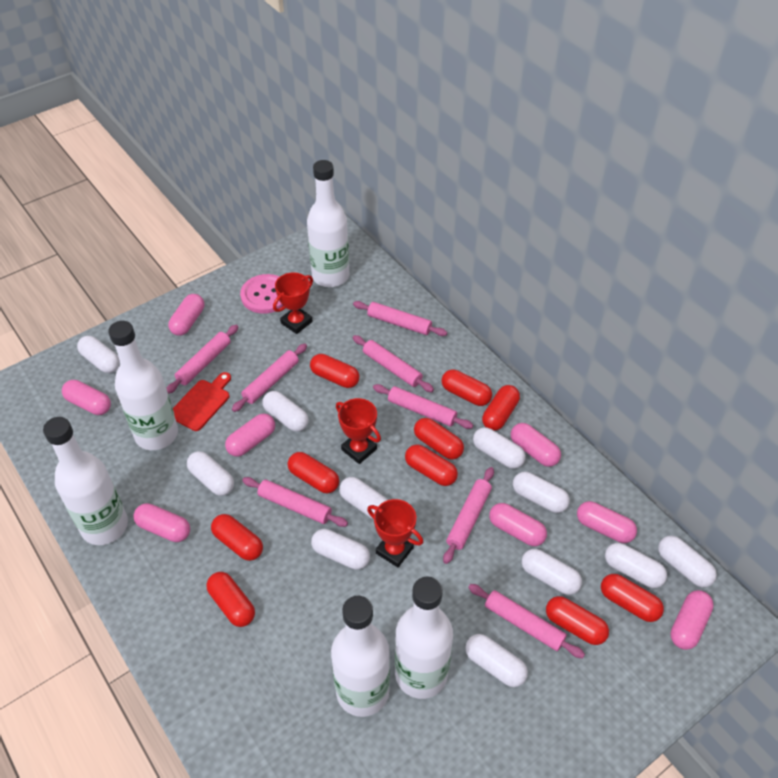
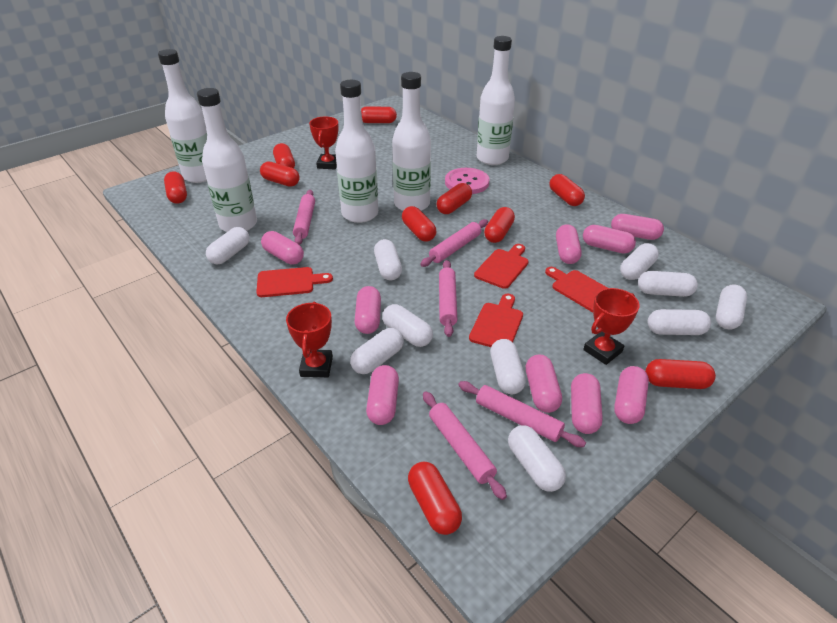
pink capsule: 8 -> 9
pink rolling pin: 8 -> 5
red cutting board: 1 -> 4
white capsule: 11 -> 10

